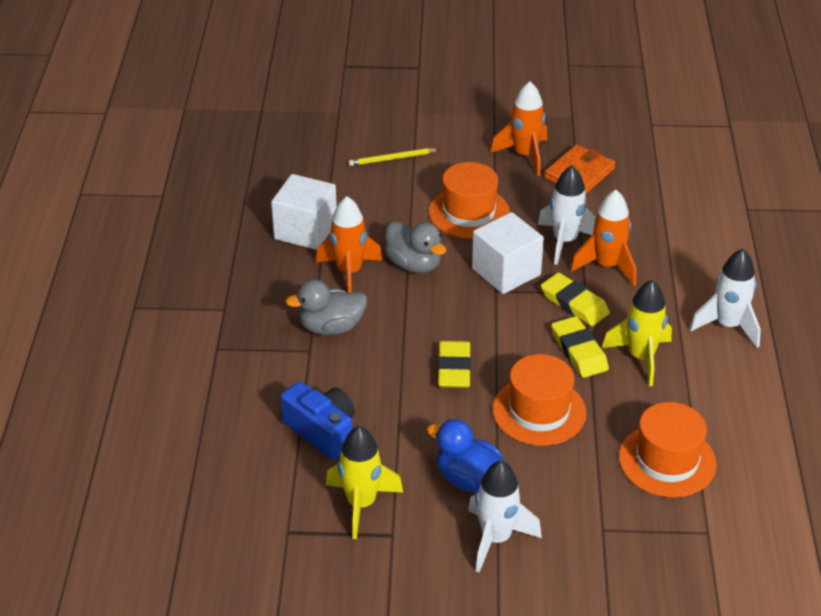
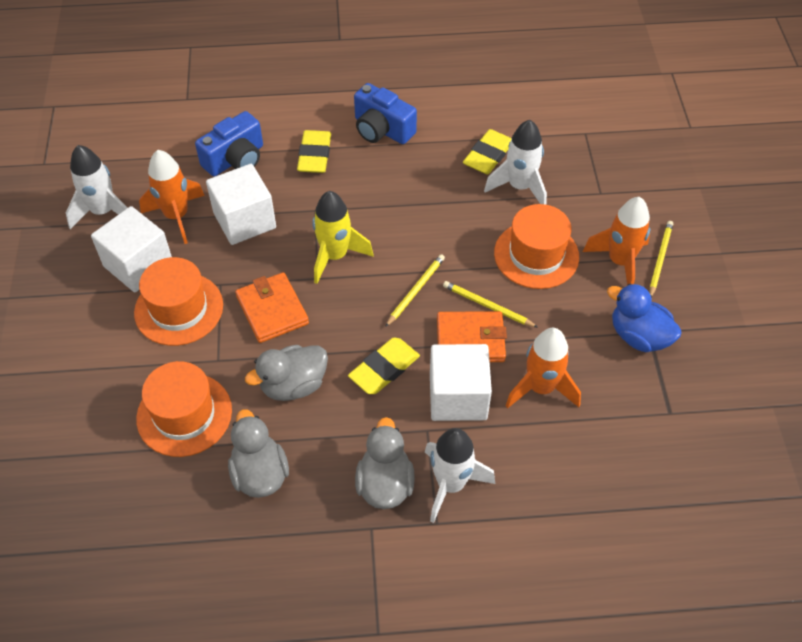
blue camera: 1 -> 2
grey duck: 2 -> 3
orange wallet: 1 -> 2
white cube: 2 -> 3
yellow pencil: 1 -> 3
yellow rocket: 2 -> 1

